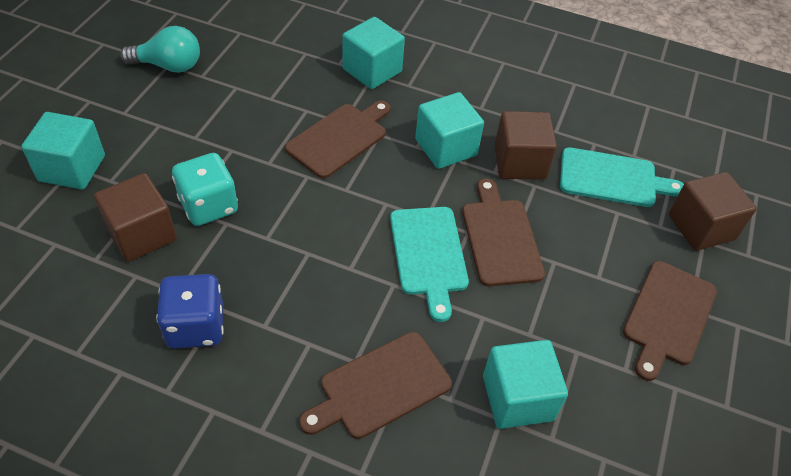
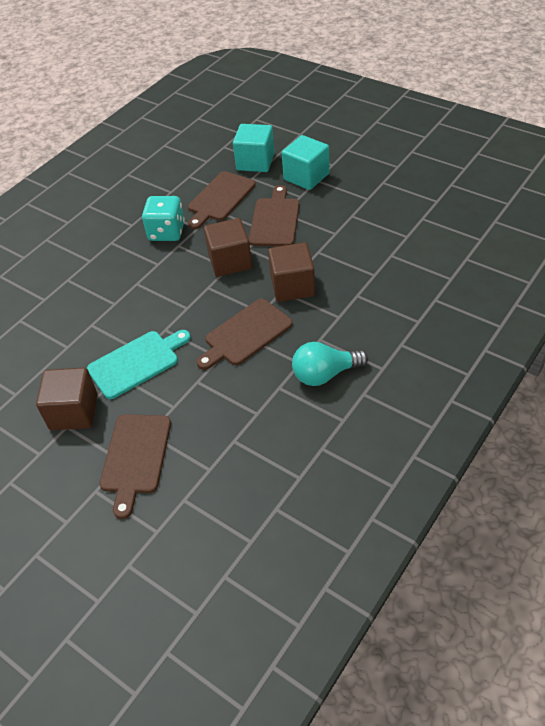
blue dice: 1 -> 0
turquoise cube: 4 -> 2
turquoise cutting board: 2 -> 1

